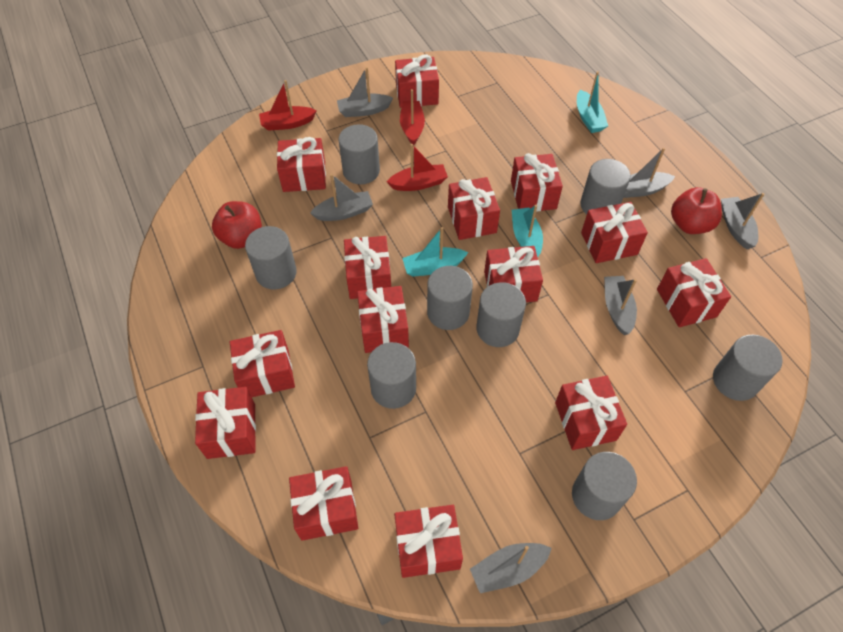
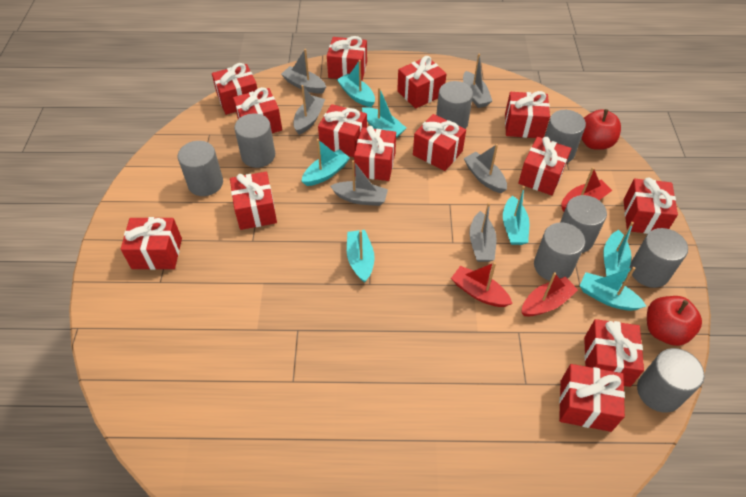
turquoise boat: 3 -> 7

